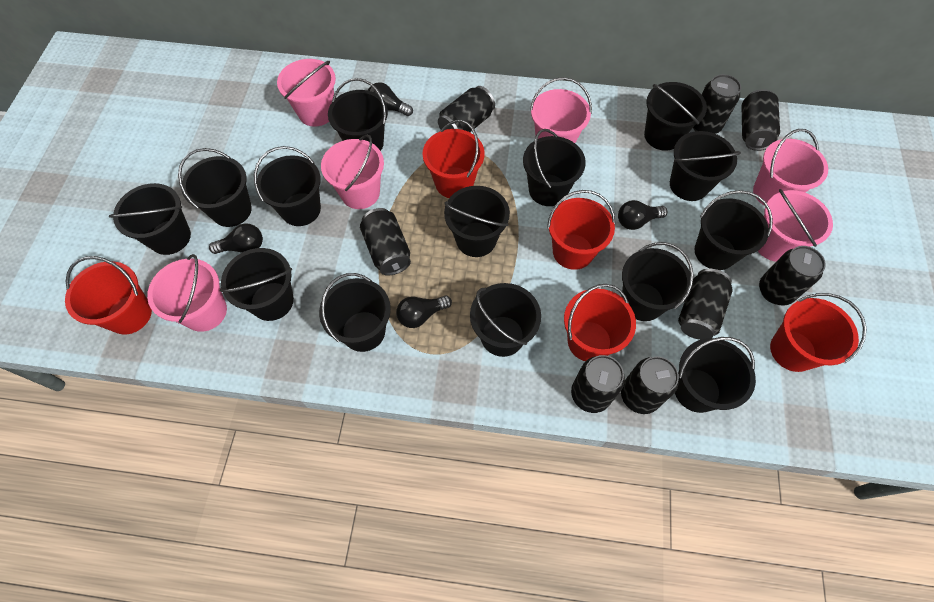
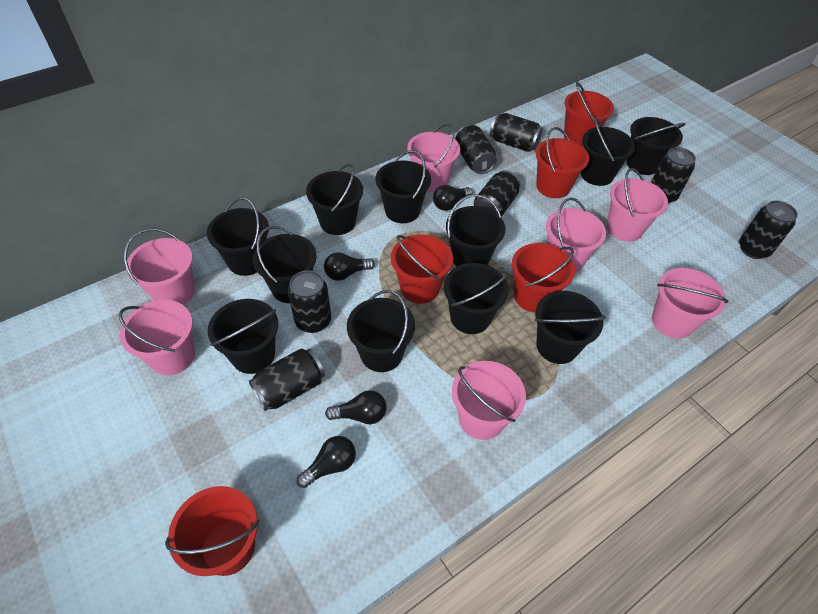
black bucket: 14 -> 11
black can: 8 -> 7
pink bucket: 6 -> 7

